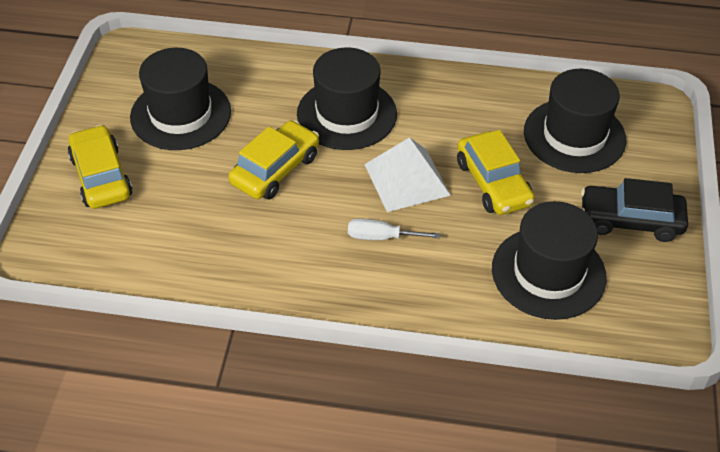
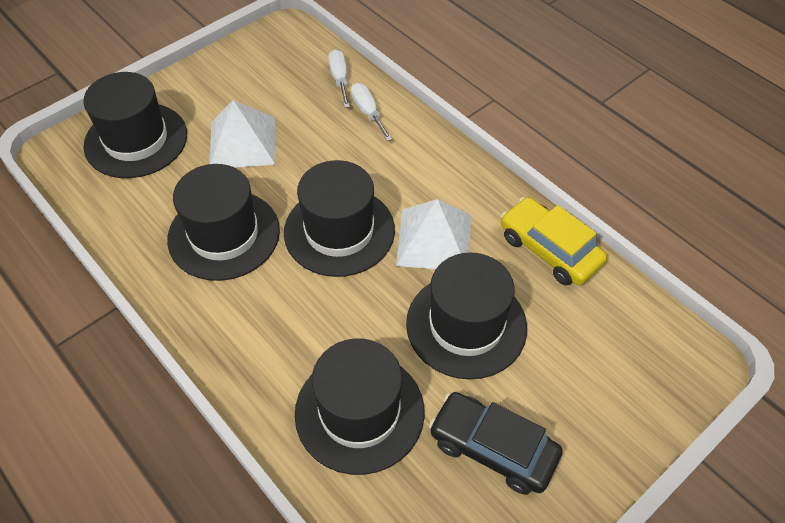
black hat: 4 -> 5
white pyramid: 1 -> 2
white screwdriver: 1 -> 2
yellow car: 3 -> 1

